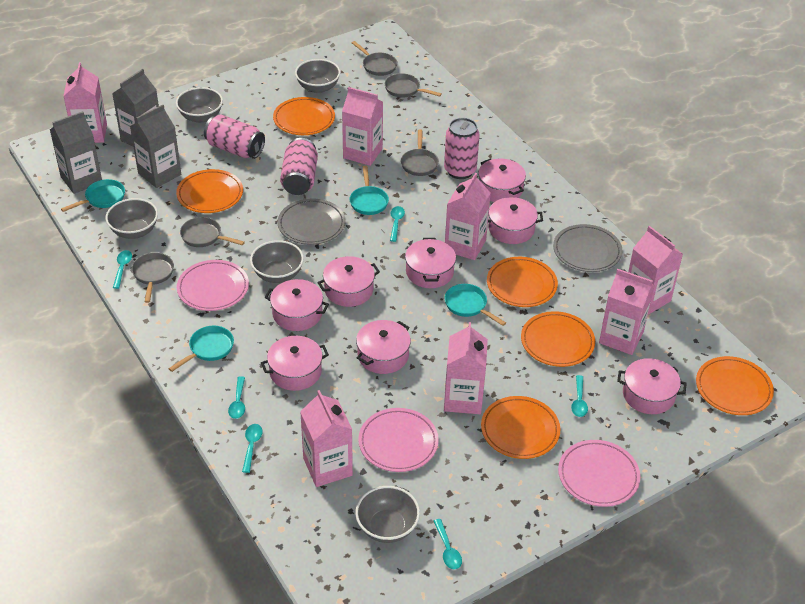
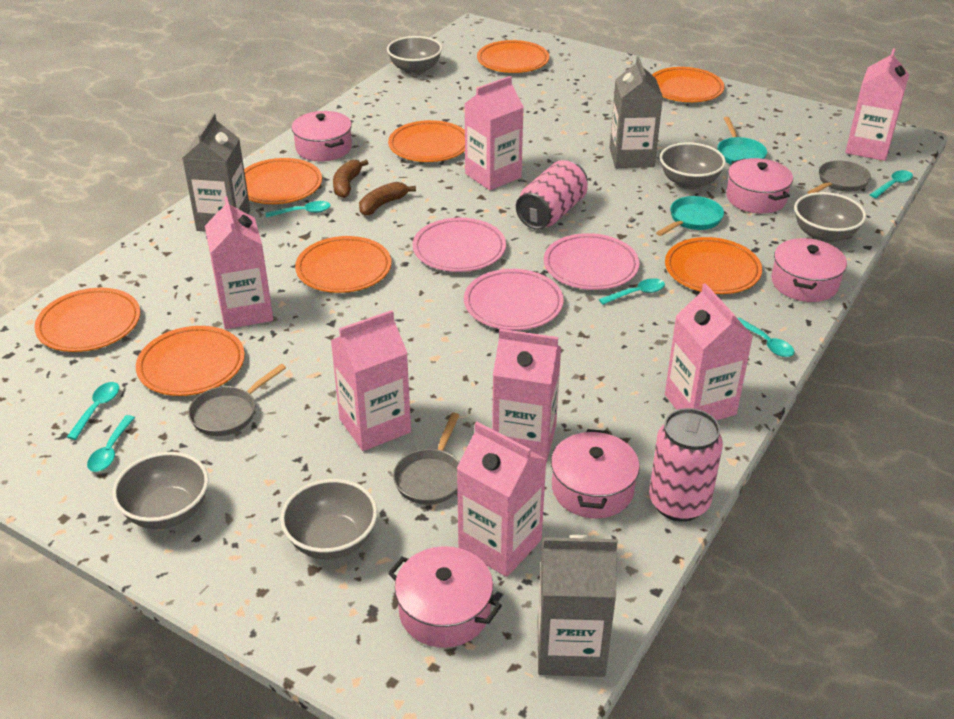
brown banana: 0 -> 2
grey pan: 5 -> 3
grey plate: 2 -> 0
orange plate: 6 -> 8
pink can: 3 -> 2
pink pot: 8 -> 5
turquoise pan: 4 -> 2

